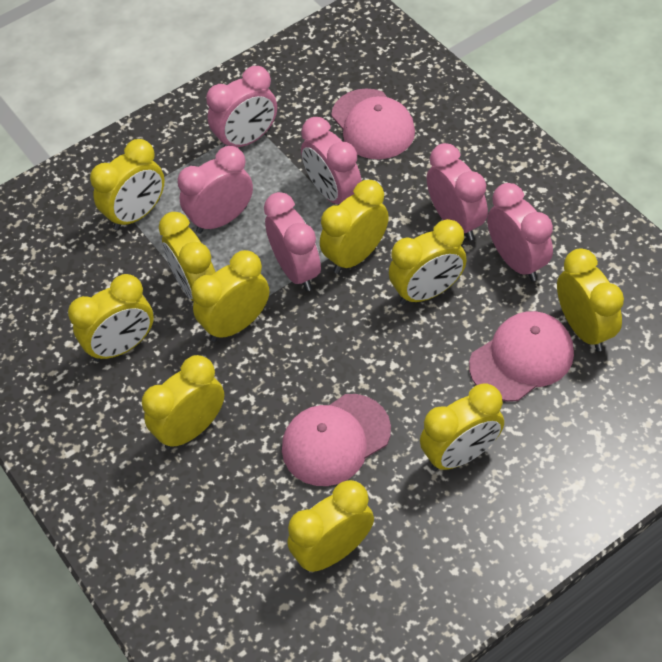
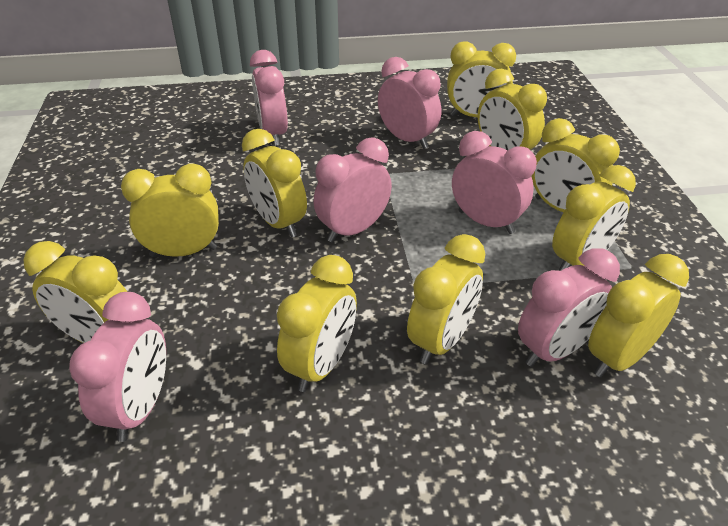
pink cap: 3 -> 0

